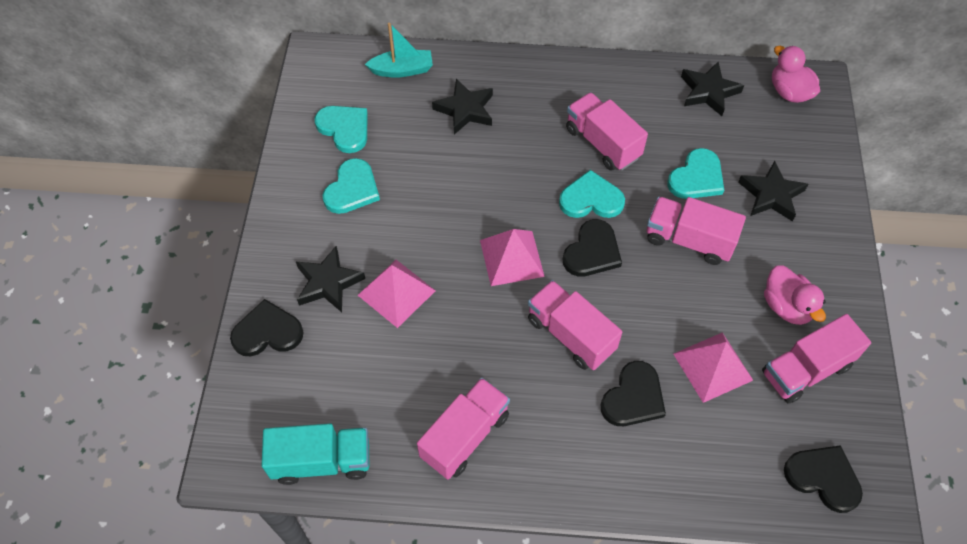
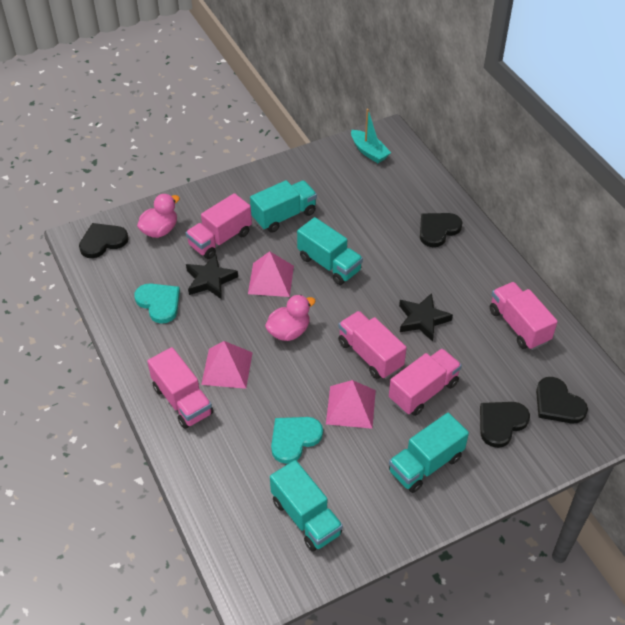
black star: 4 -> 2
turquoise heart: 4 -> 2
turquoise truck: 1 -> 4

